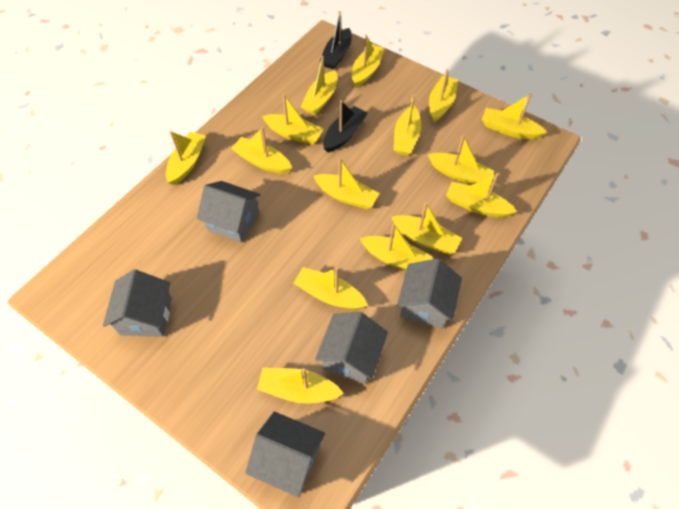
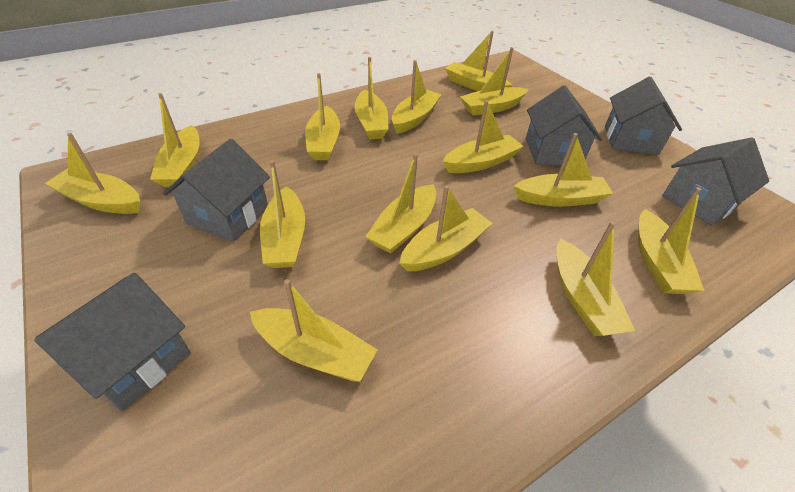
black boat: 2 -> 0

